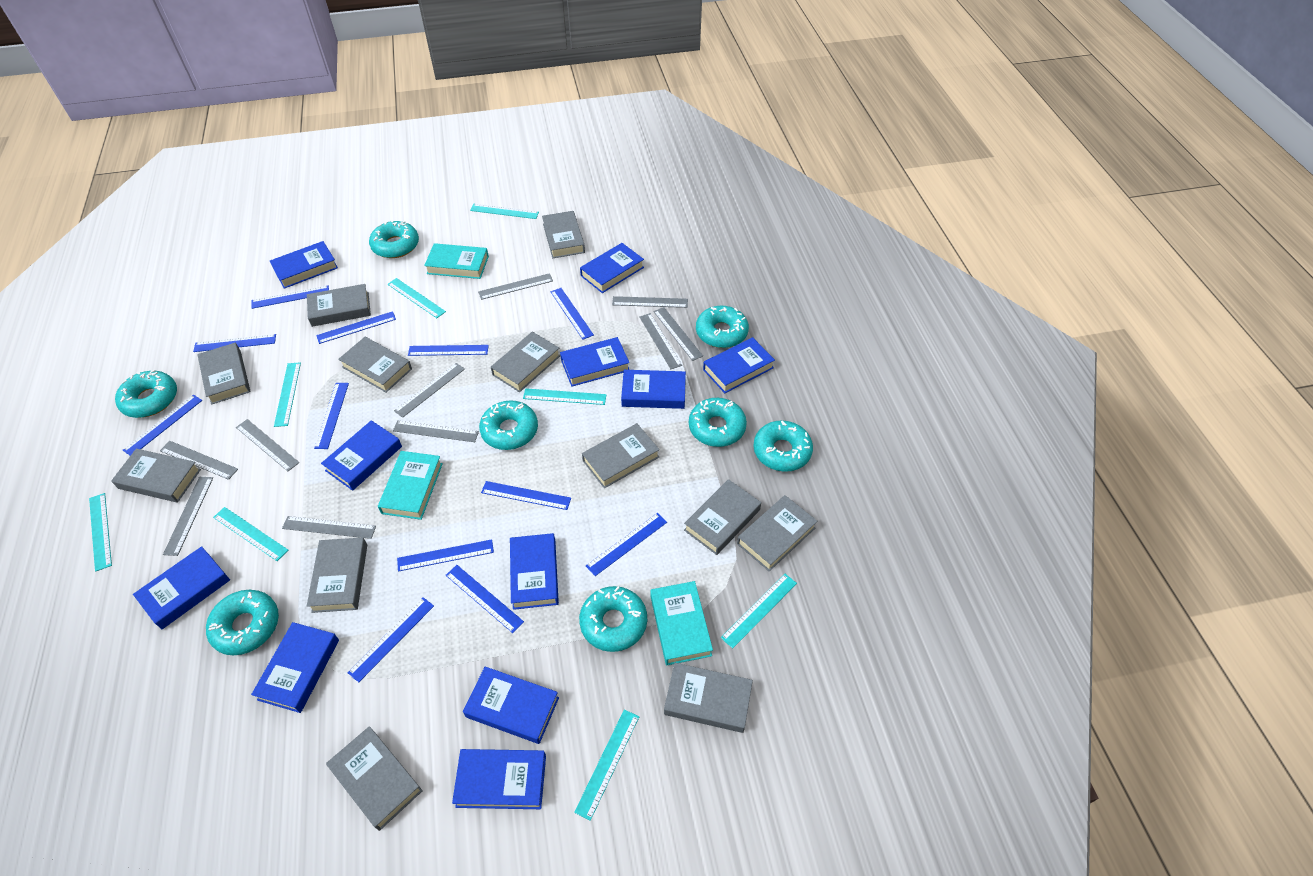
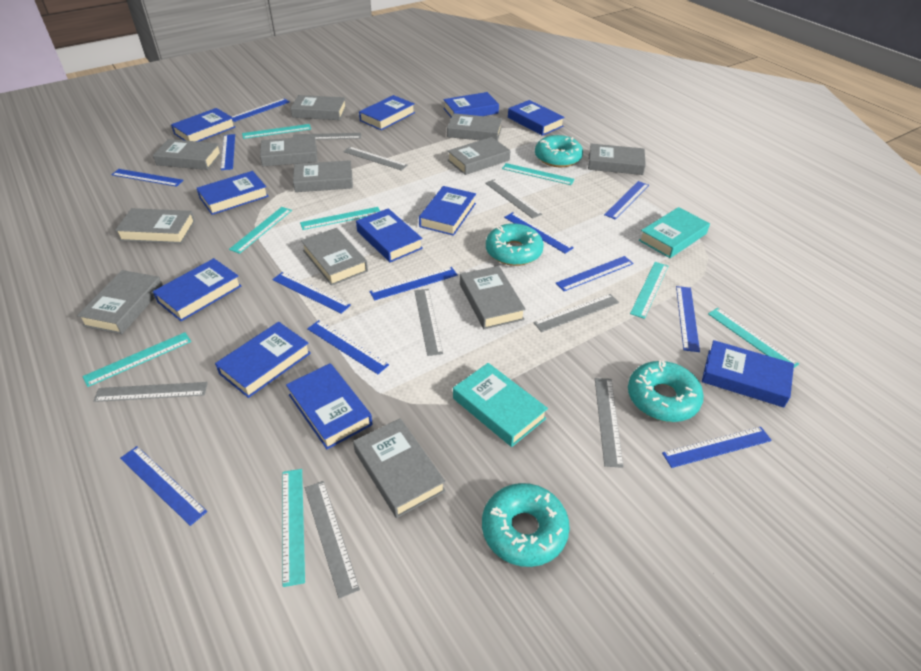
grey ruler: 10 -> 8
turquoise book: 3 -> 2
turquoise donut: 8 -> 4

